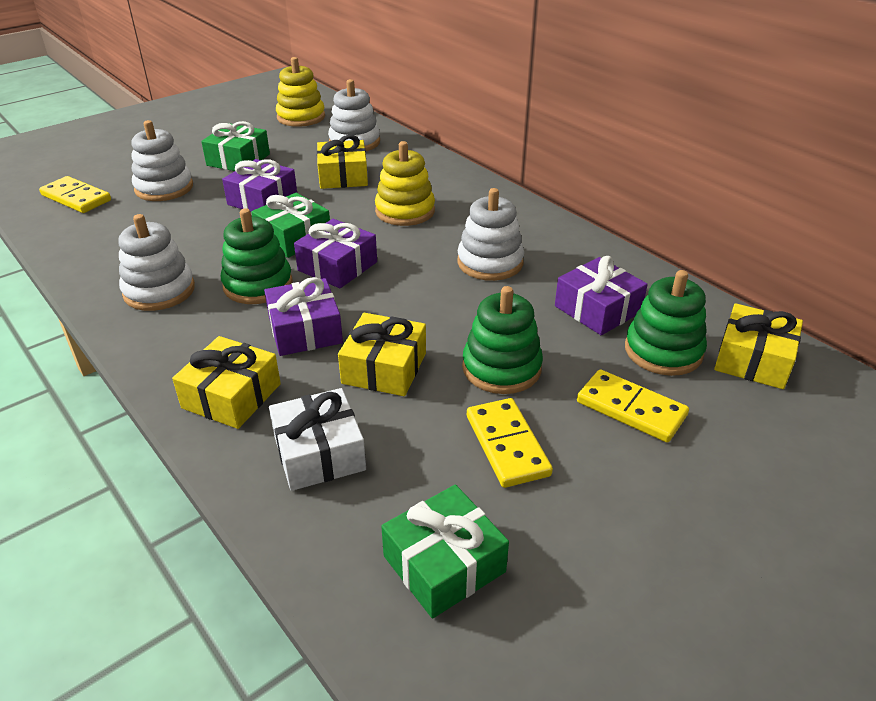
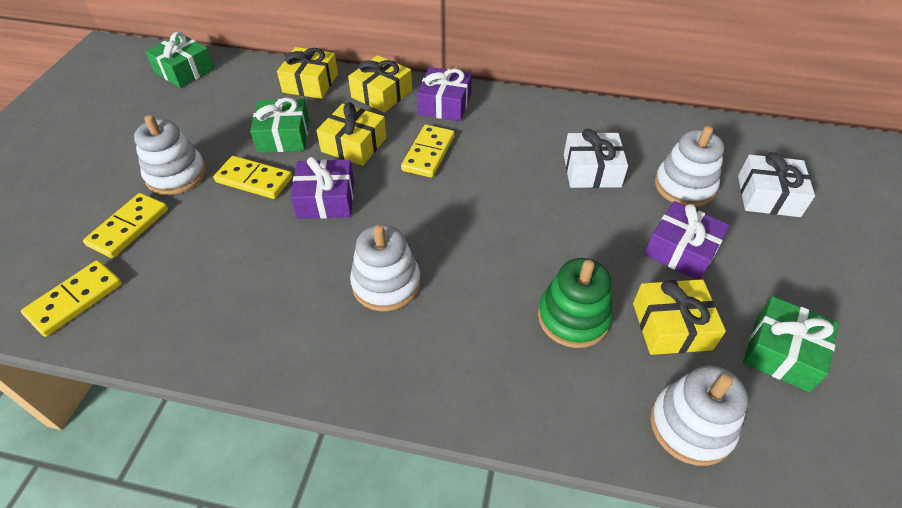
green stacking toy: 3 -> 1
purple gift: 4 -> 3
white gift: 1 -> 2
yellow domino: 3 -> 4
yellow stacking toy: 2 -> 0

